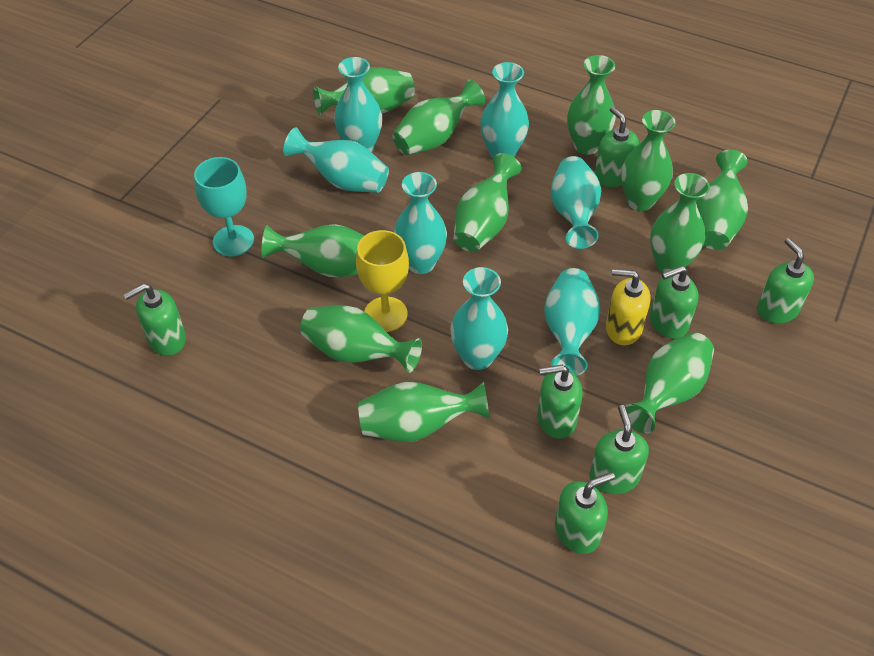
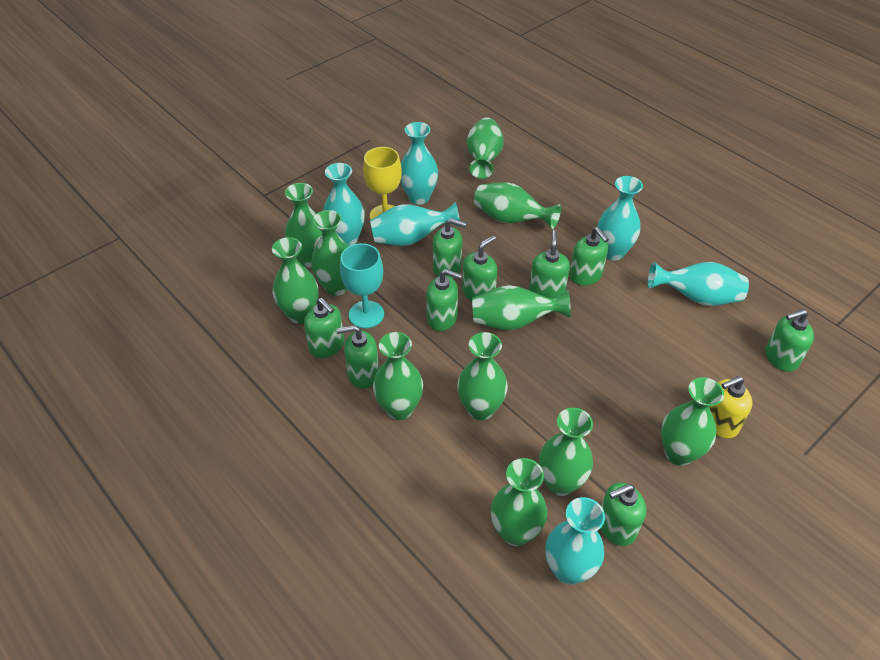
green soap dispenser: 7 -> 9
turquoise vase: 7 -> 6

